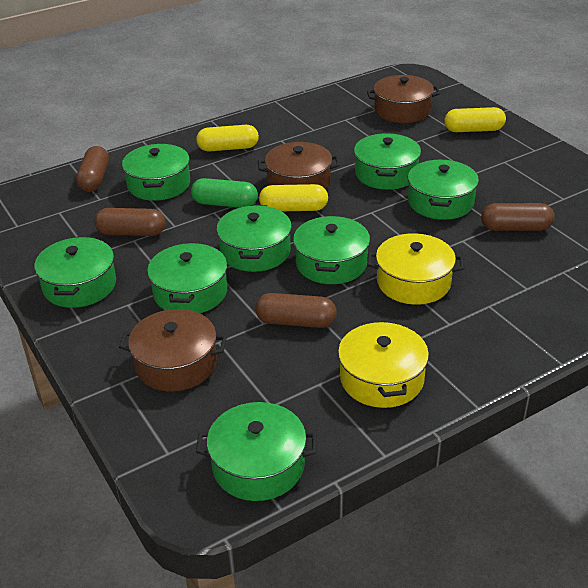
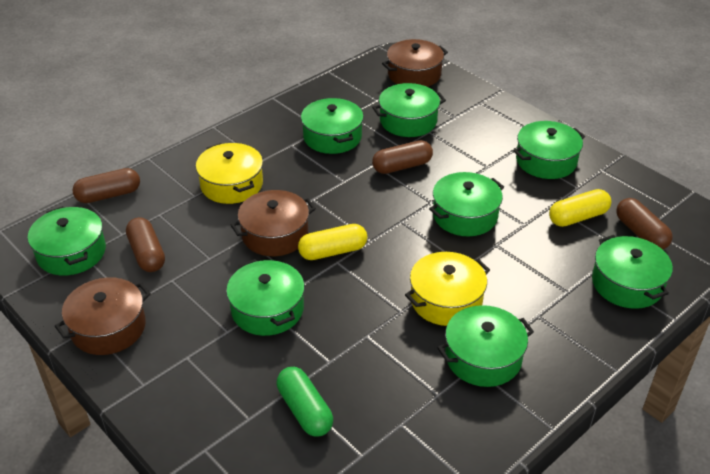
yellow capsule: 3 -> 2

